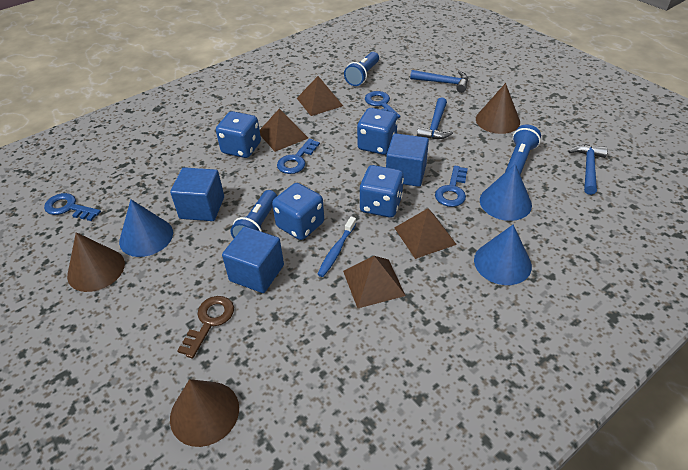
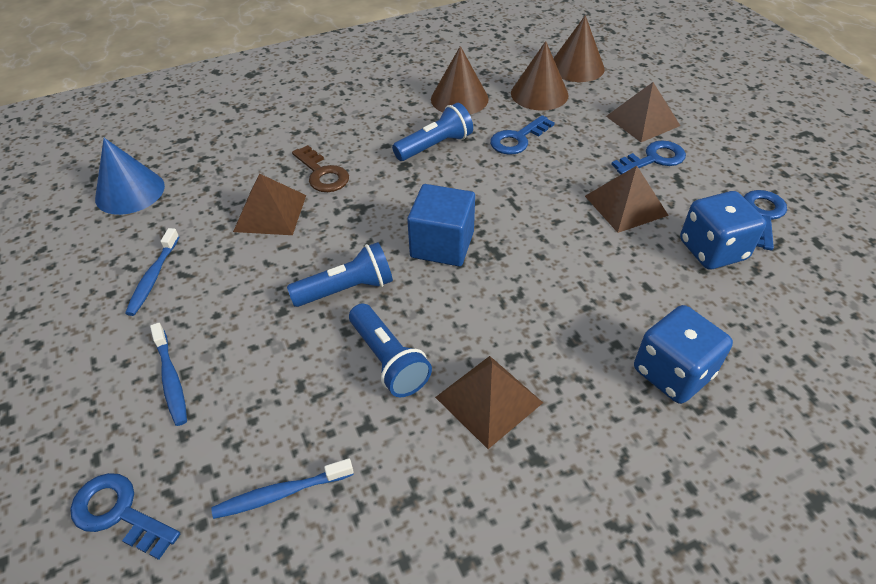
blue cone: 3 -> 1
blue cube: 3 -> 1
blue dice: 4 -> 2
blue hammer: 3 -> 0
blue toothbrush: 1 -> 3

